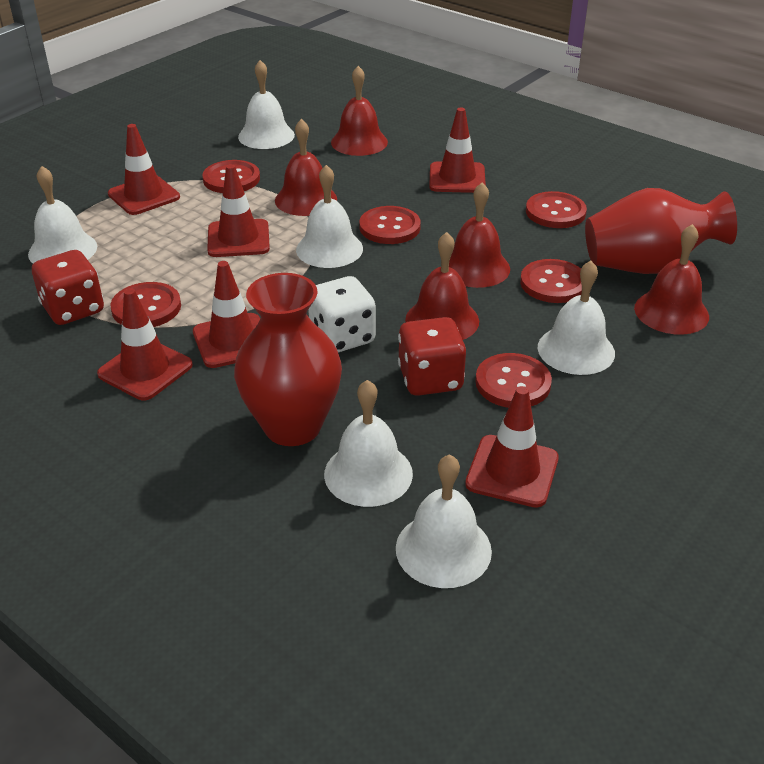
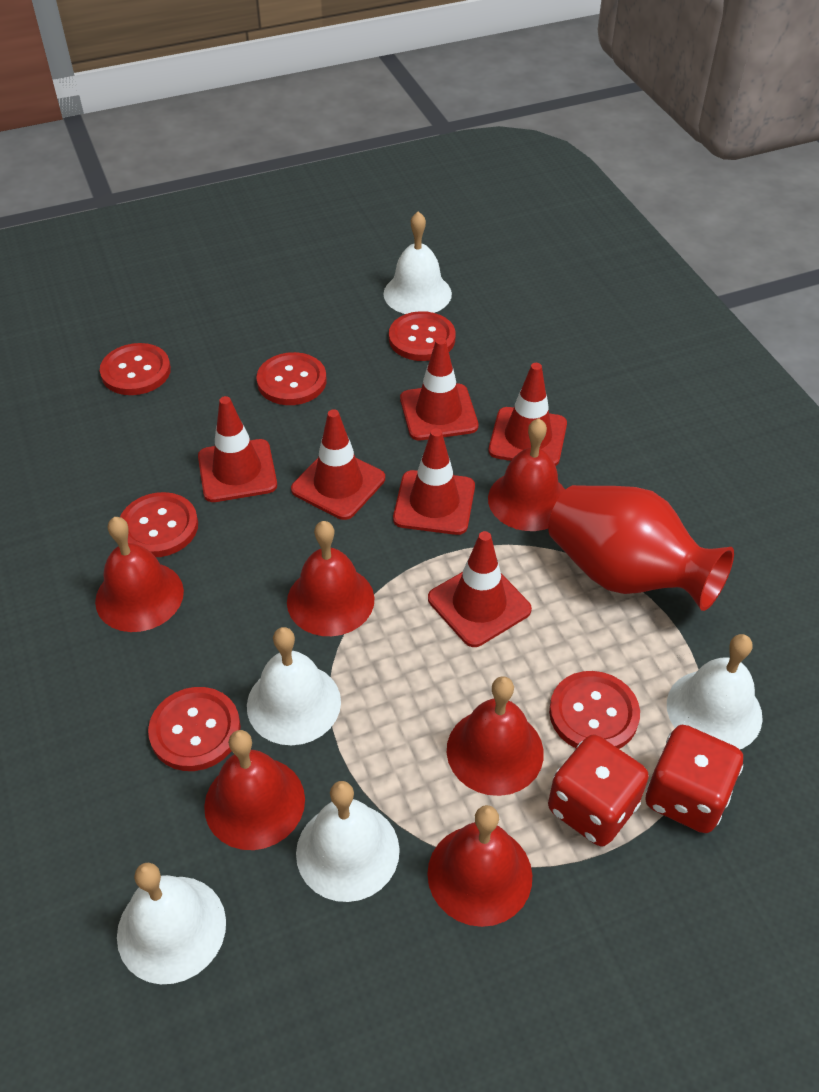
red bell: 5 -> 6
red vase: 2 -> 1
white bell: 6 -> 5
white dice: 1 -> 0

